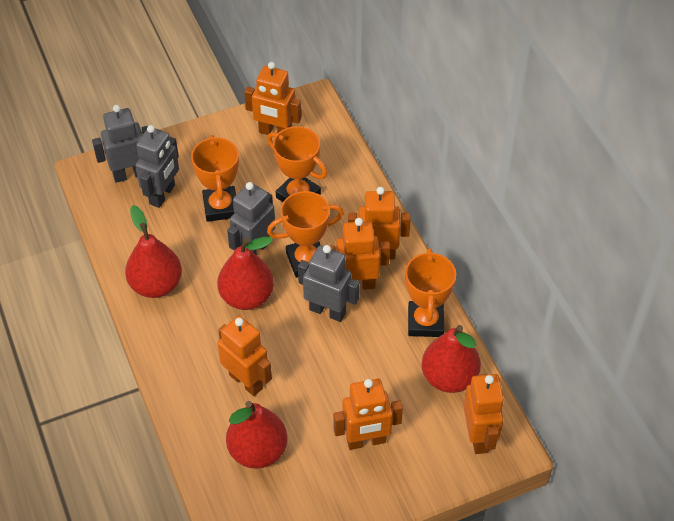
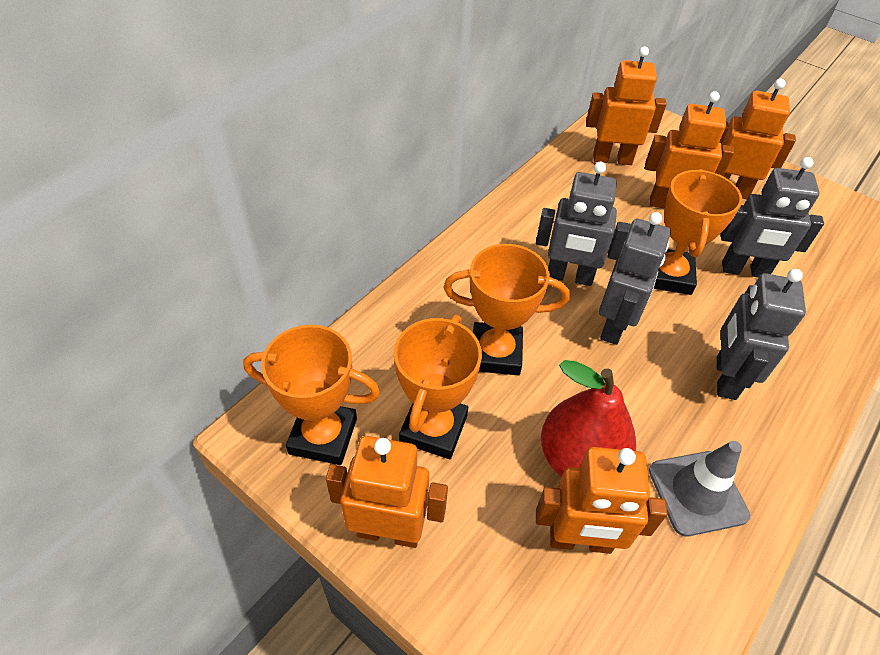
grey traffic cone: 0 -> 1
orange robot: 6 -> 5
red pear: 4 -> 1

